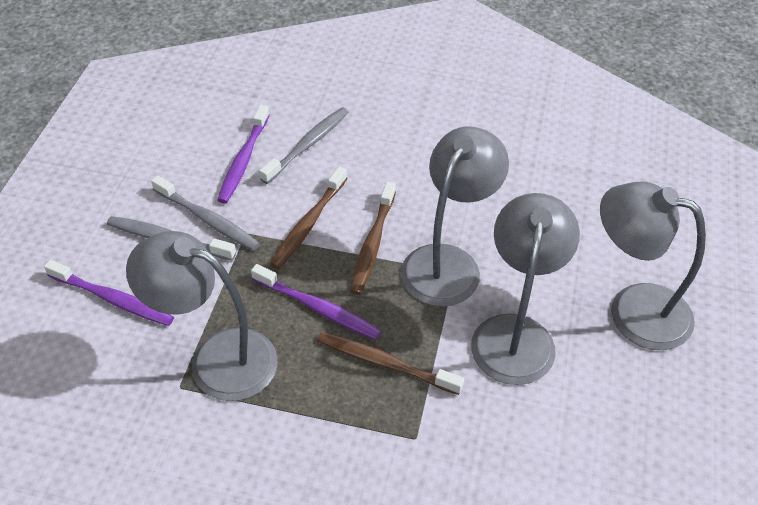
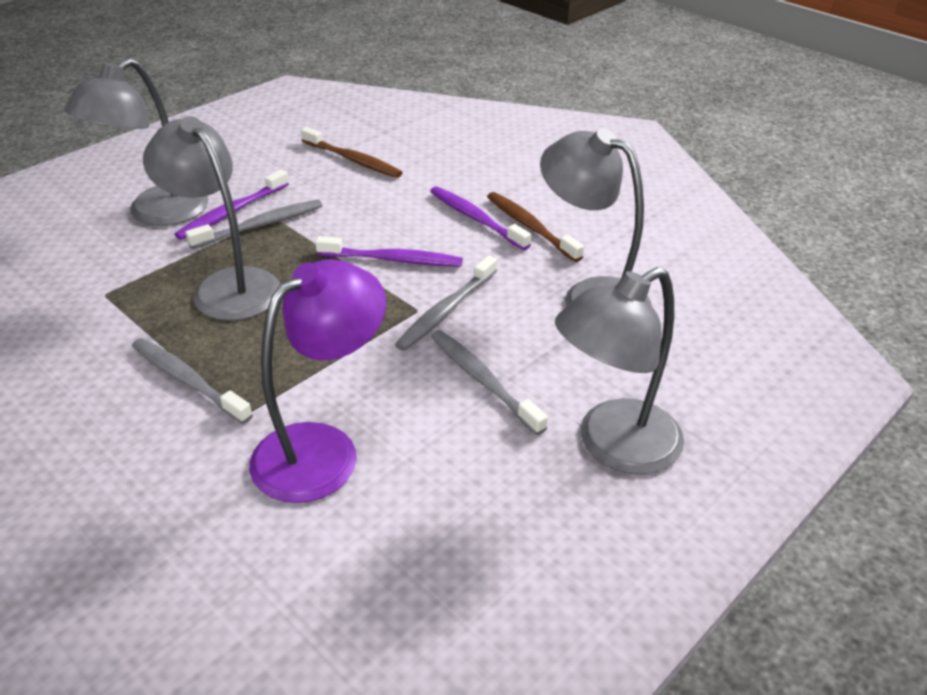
brown toothbrush: 3 -> 2
grey toothbrush: 3 -> 4
purple lamp: 0 -> 1

